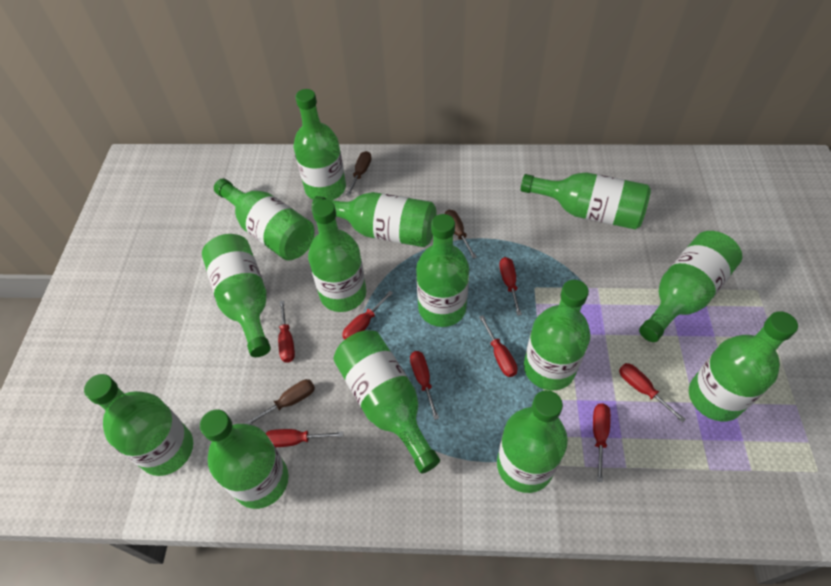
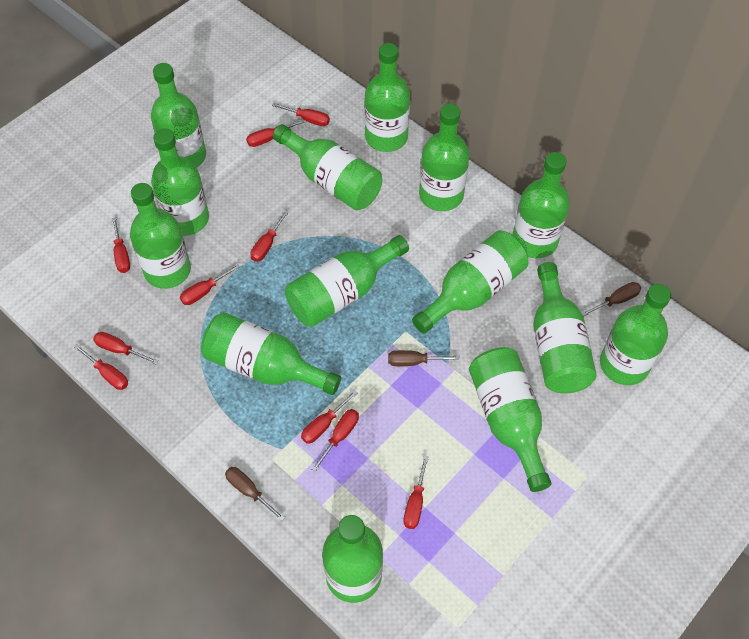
red screwdriver: 8 -> 10

